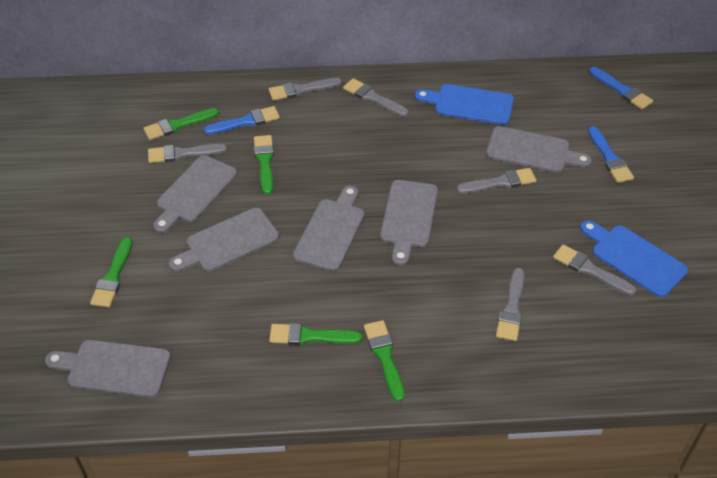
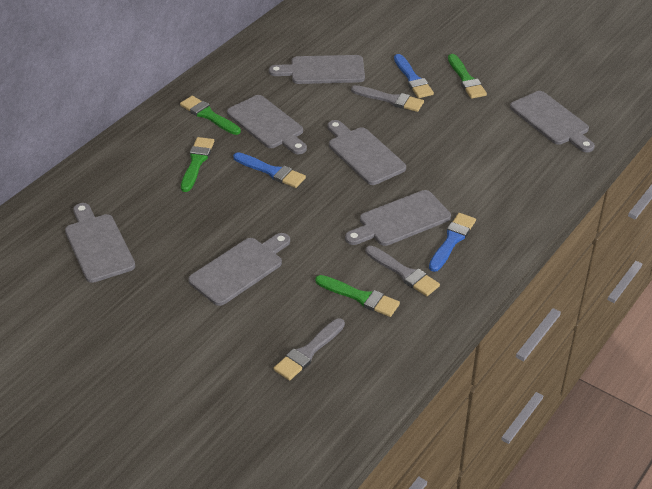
blue cutting board: 2 -> 0
green brush: 5 -> 4
grey brush: 6 -> 3
grey cutting board: 6 -> 7

